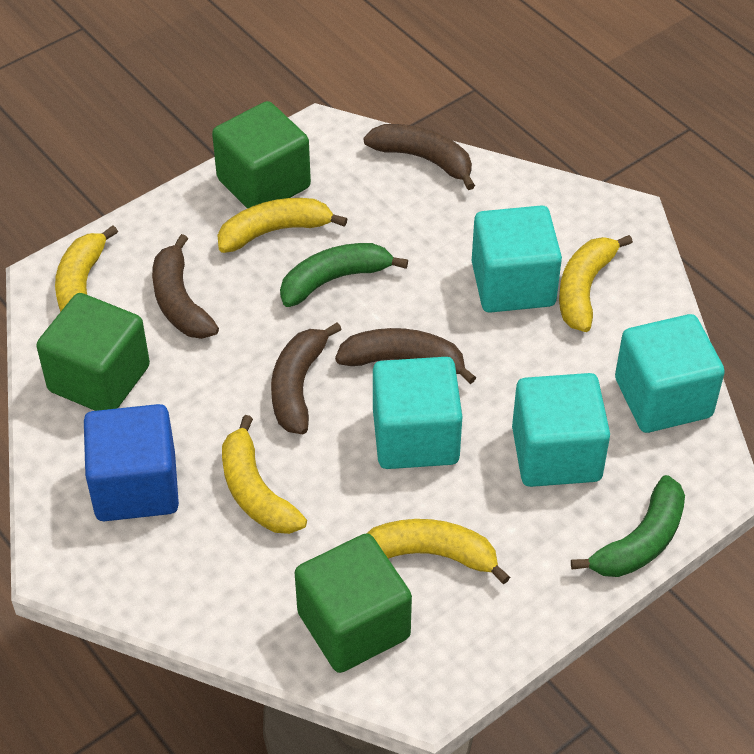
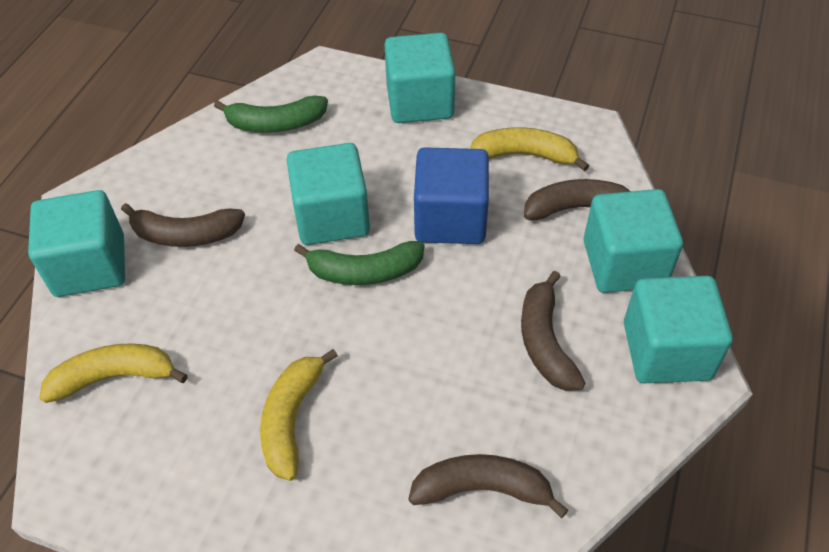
green cube: 3 -> 0
turquoise cube: 4 -> 5
yellow banana: 5 -> 3

